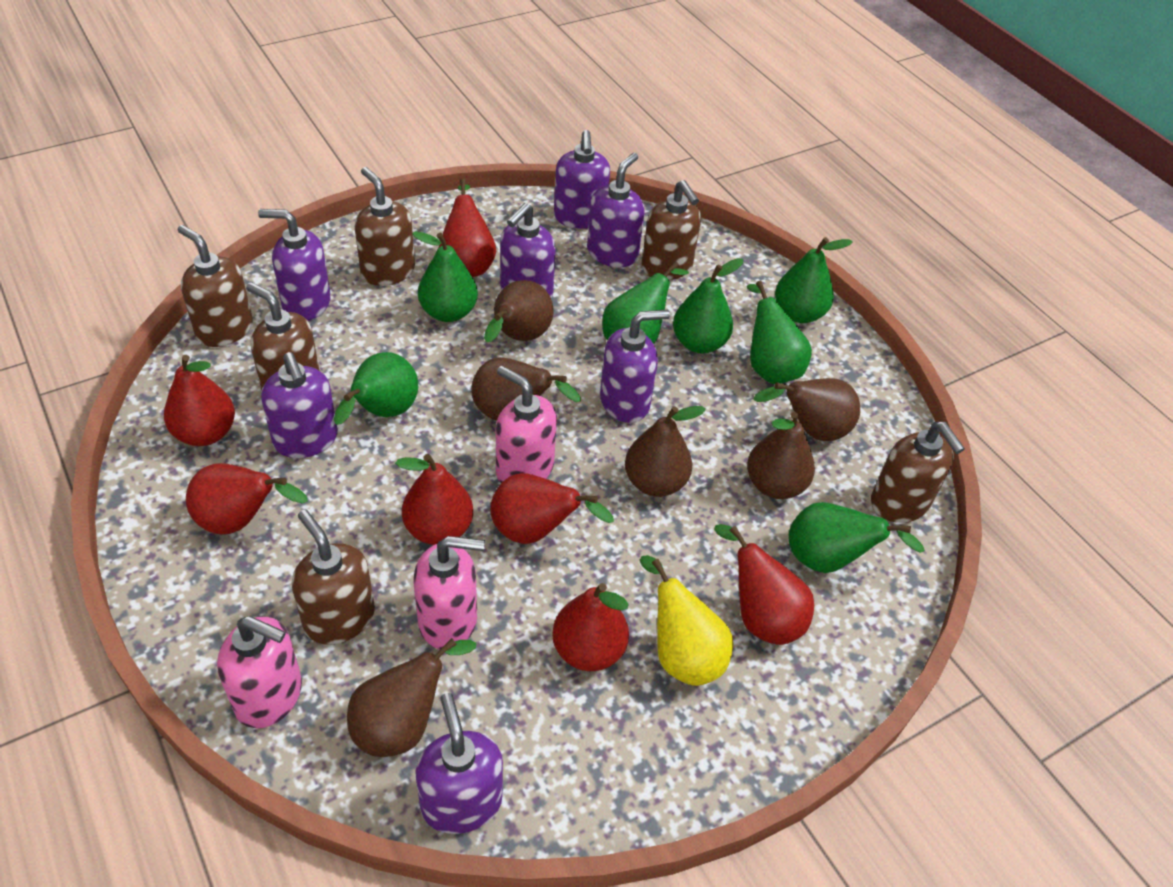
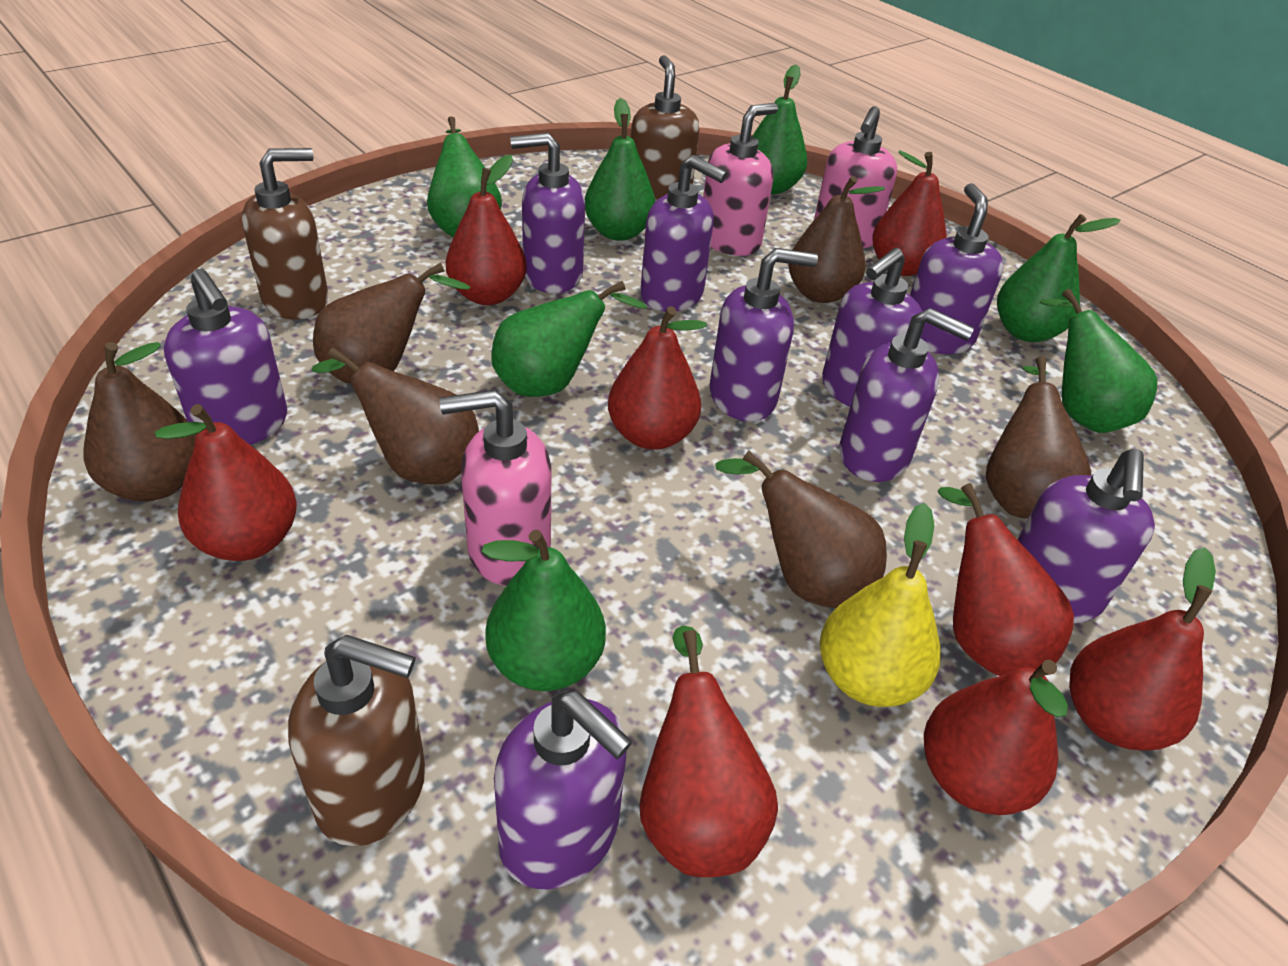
brown soap dispenser: 6 -> 3
purple soap dispenser: 7 -> 9
red pear: 7 -> 8

